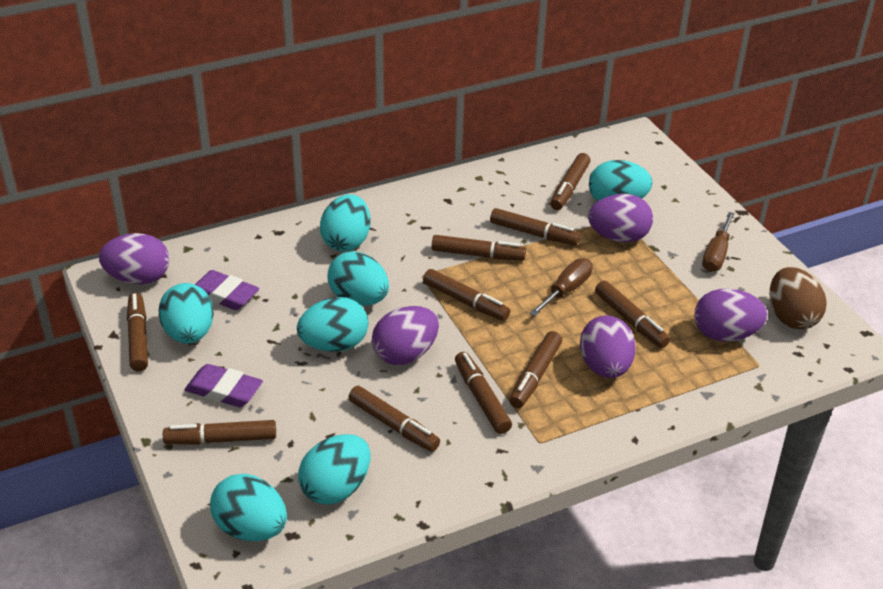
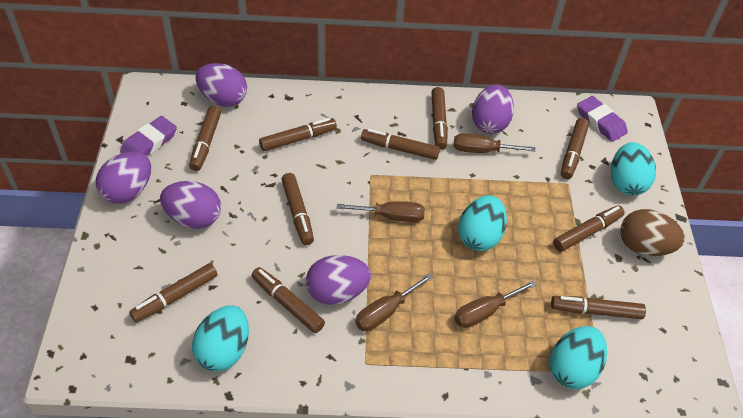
brown screwdriver: 2 -> 4
turquoise egg: 7 -> 4

